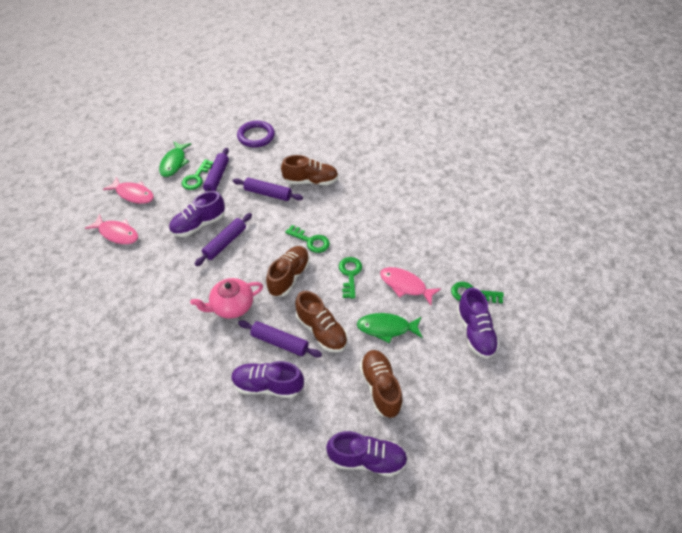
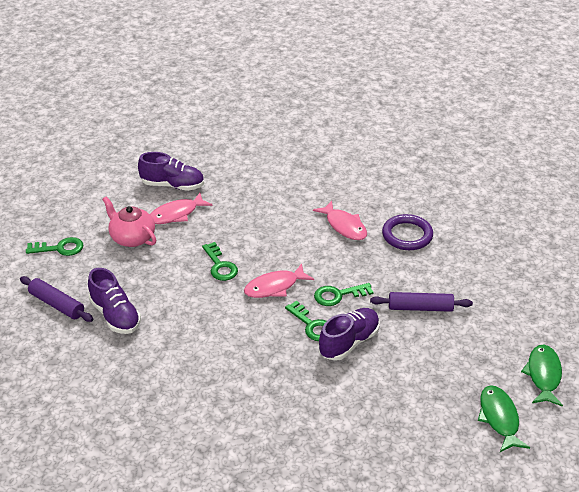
brown shoe: 4 -> 0
purple rolling pin: 4 -> 2
purple shoe: 4 -> 3

